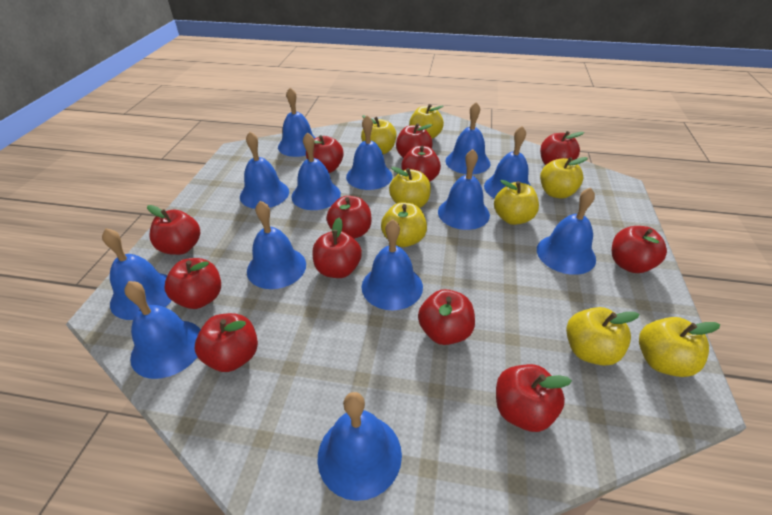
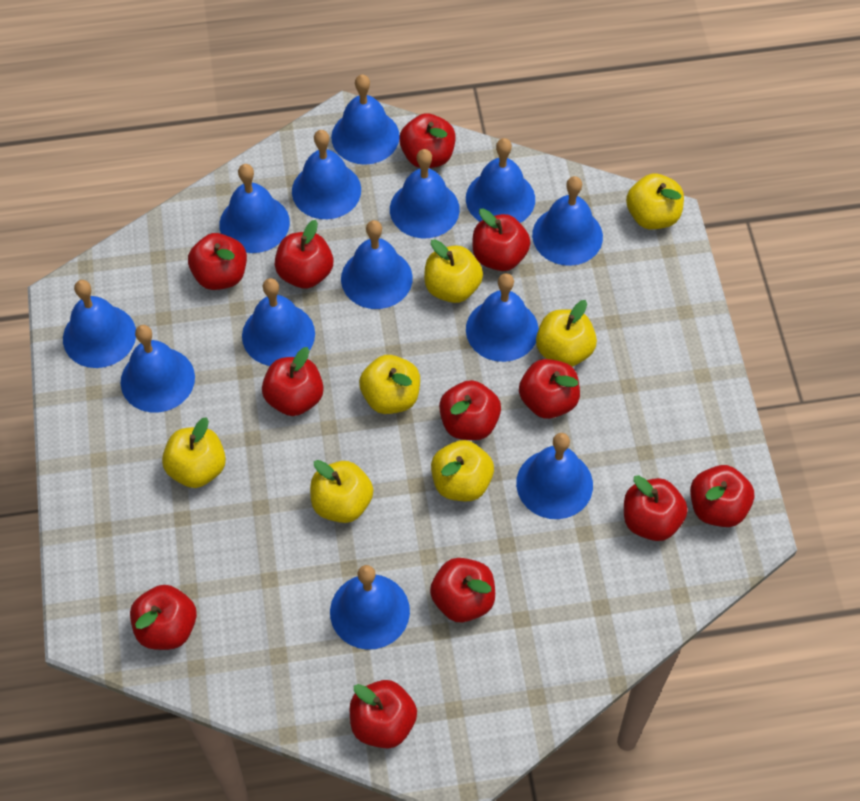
yellow apple: 8 -> 7

